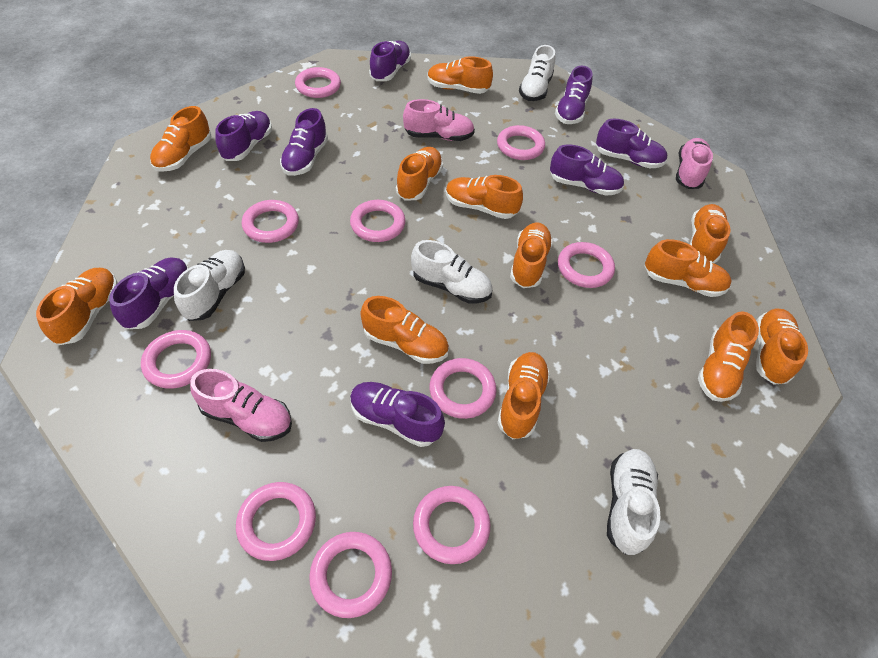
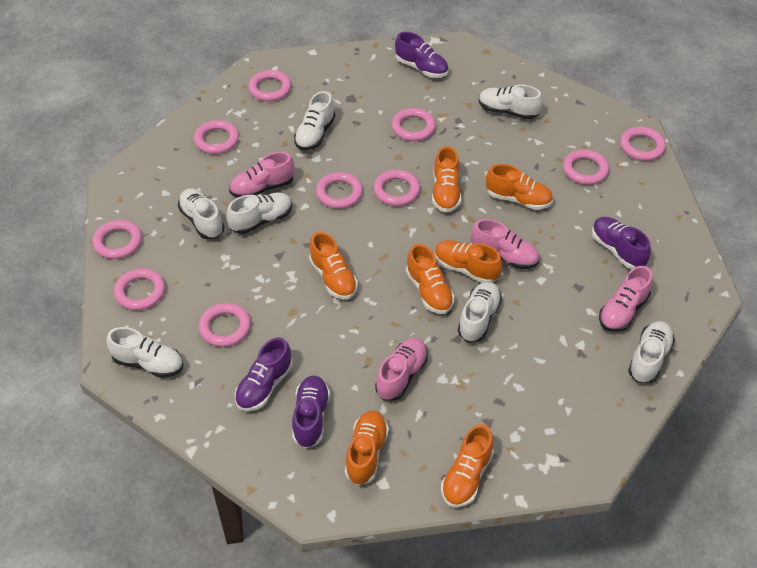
orange shoe: 12 -> 7
pink shoe: 3 -> 4
purple shoe: 8 -> 4
white shoe: 4 -> 7

